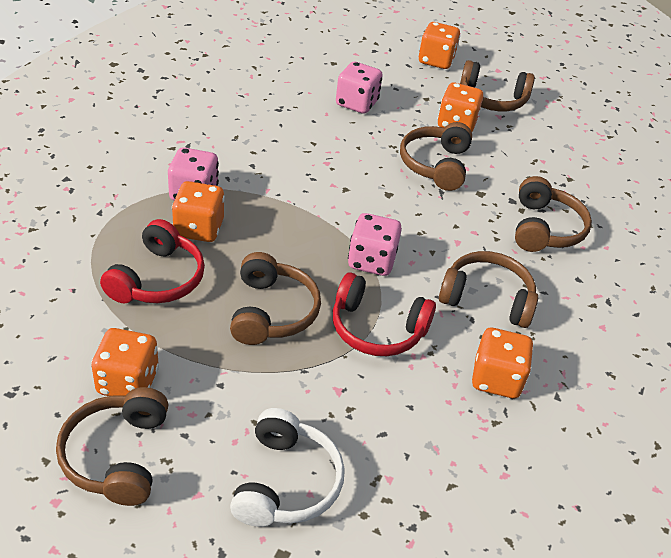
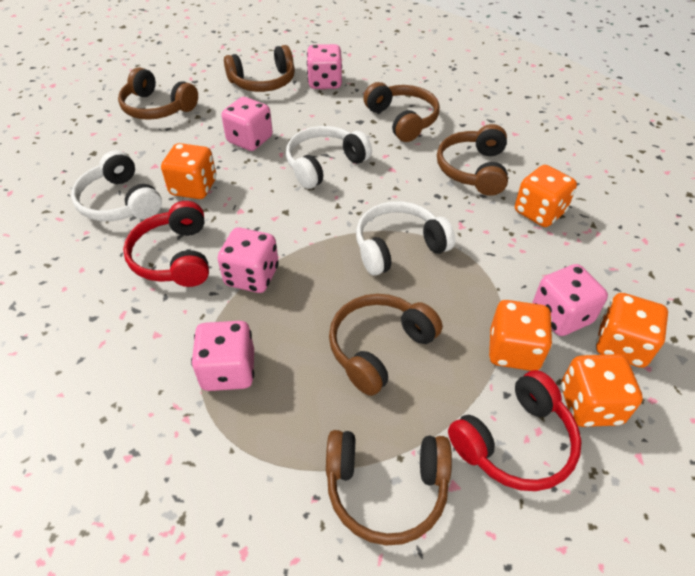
pink dice: 3 -> 5
white headphones: 1 -> 3

